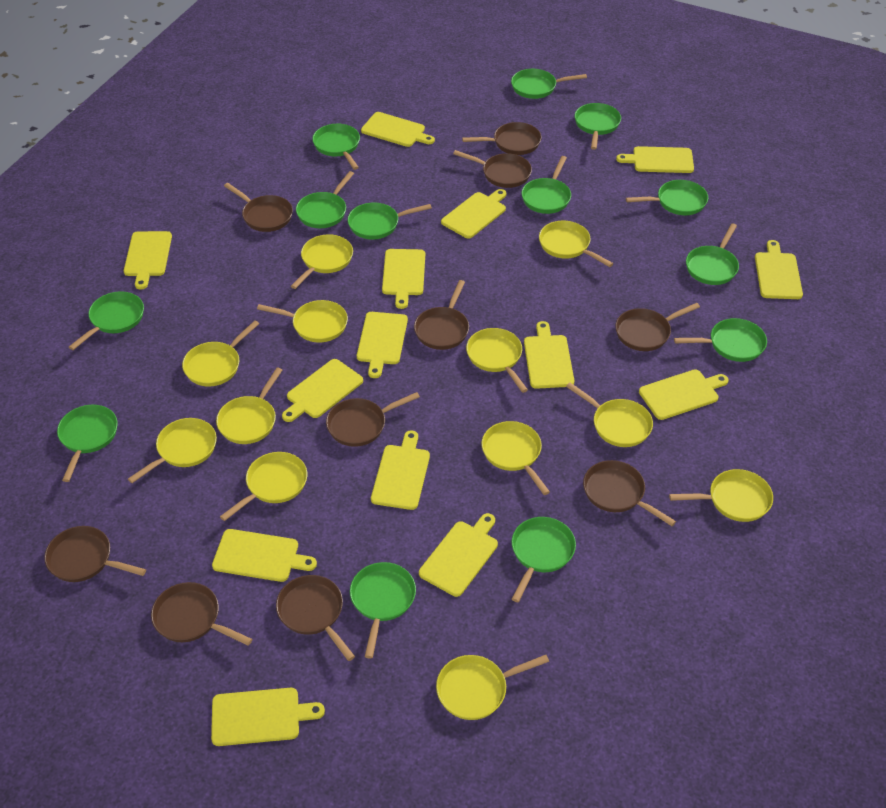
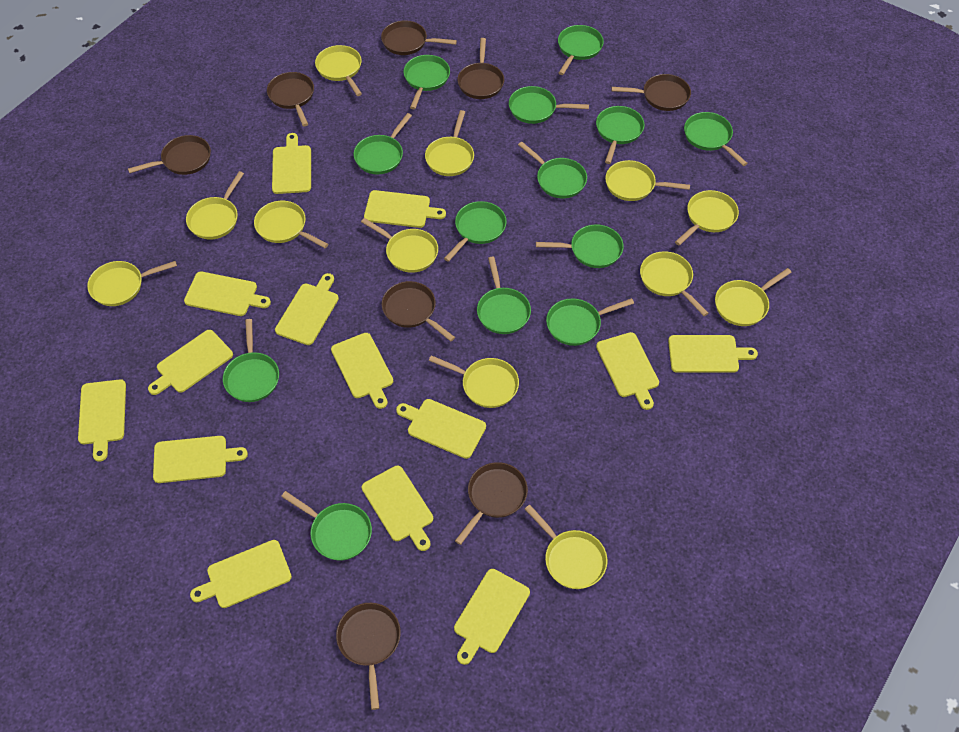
brown pan: 10 -> 8

